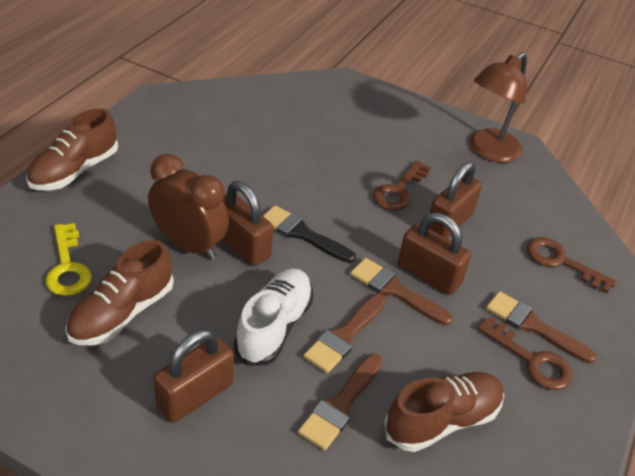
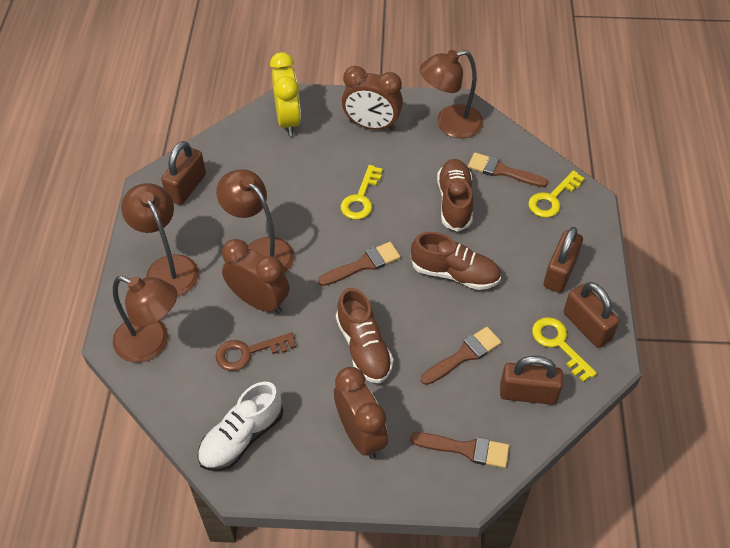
black brush: 1 -> 0
brown clock: 1 -> 3
brown key: 3 -> 1
brown lamp: 1 -> 4
yellow clock: 0 -> 1
yellow key: 1 -> 3

